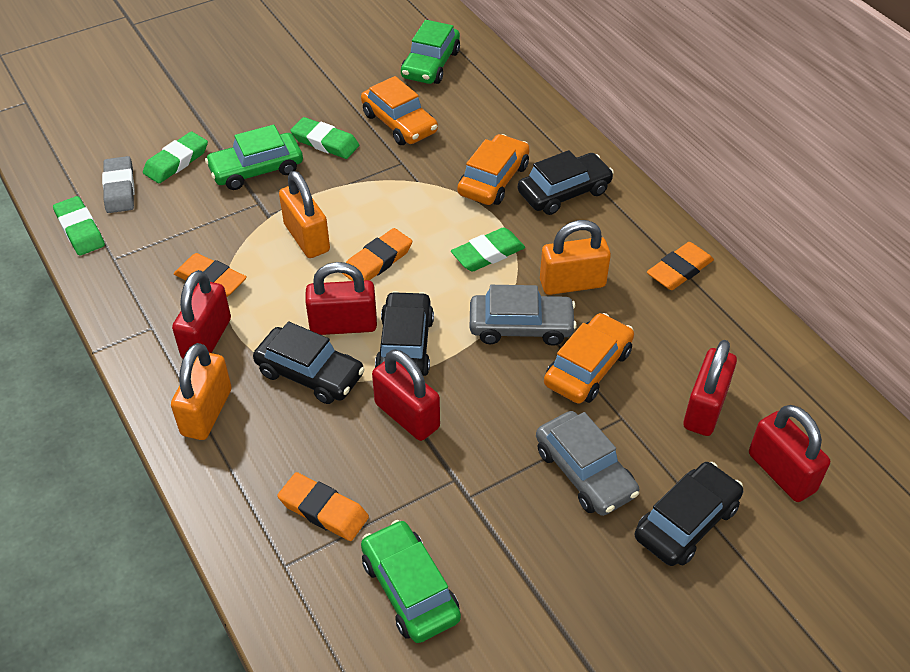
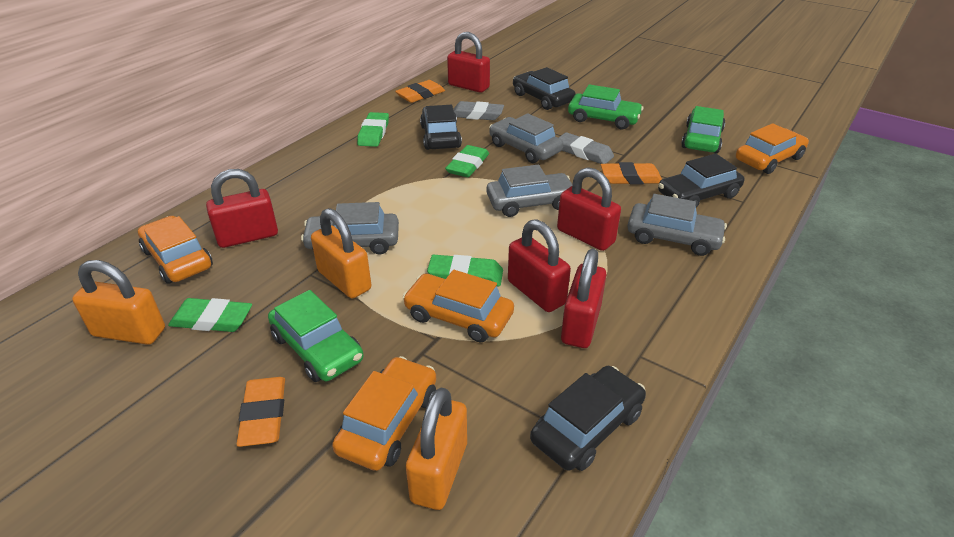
grey car: 2 -> 4
grey eraser: 1 -> 2
orange car: 3 -> 4
orange eraser: 4 -> 3

